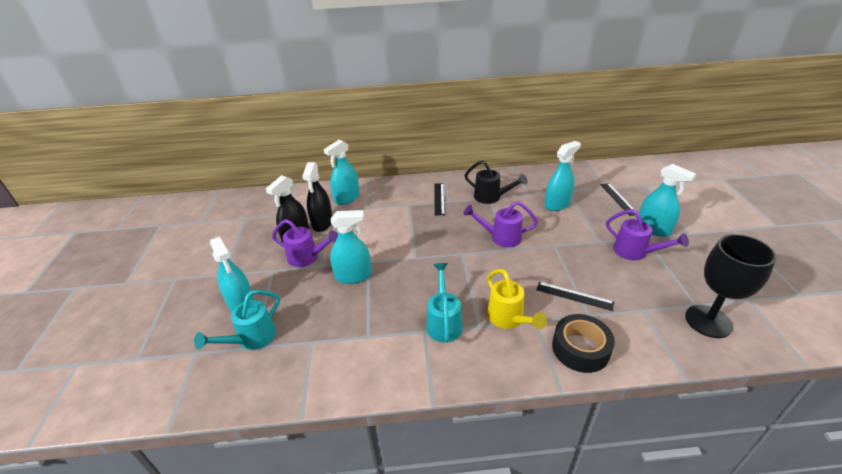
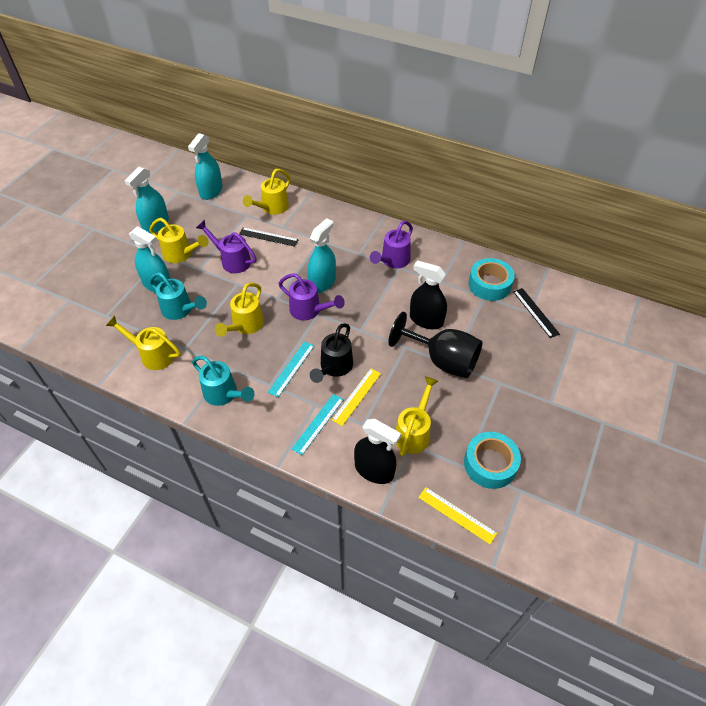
black ruler: 3 -> 2
black tape: 1 -> 0
turquoise ruler: 0 -> 2
turquoise spray bottle: 5 -> 4
turquoise tape: 0 -> 2
yellow ruler: 0 -> 2
yellow watering can: 1 -> 5

